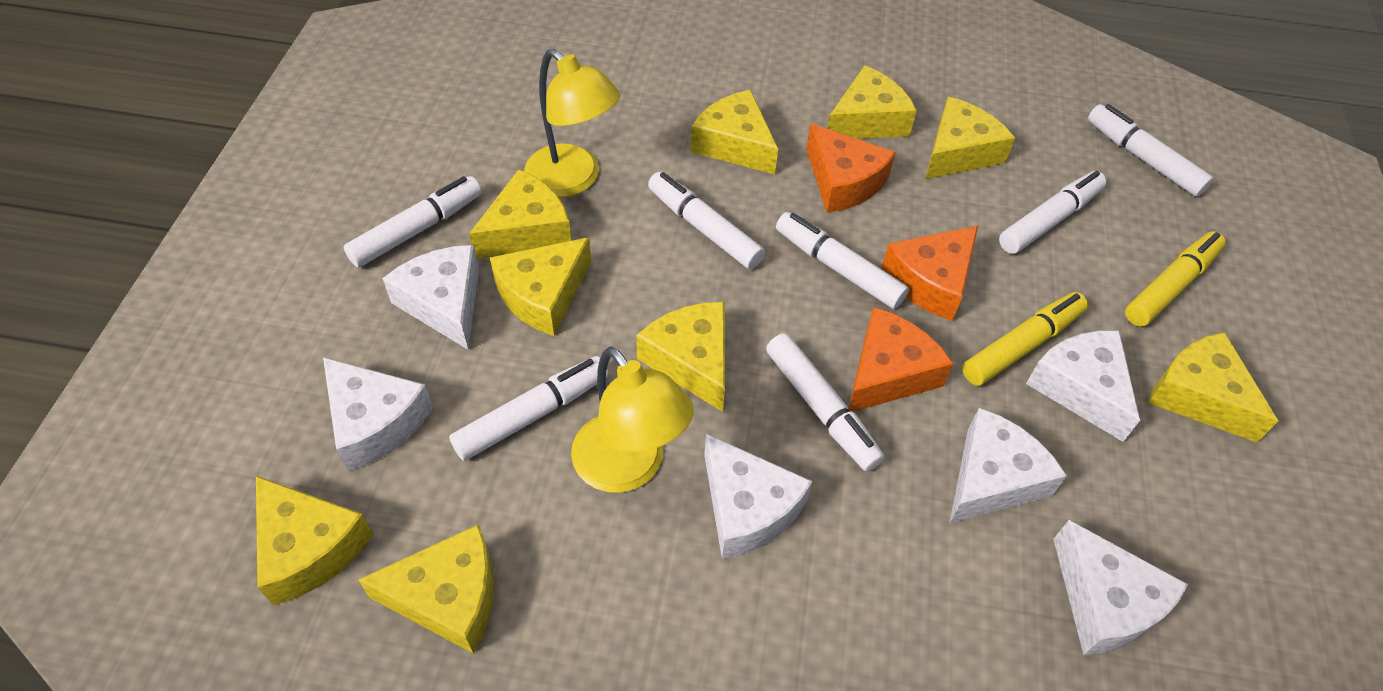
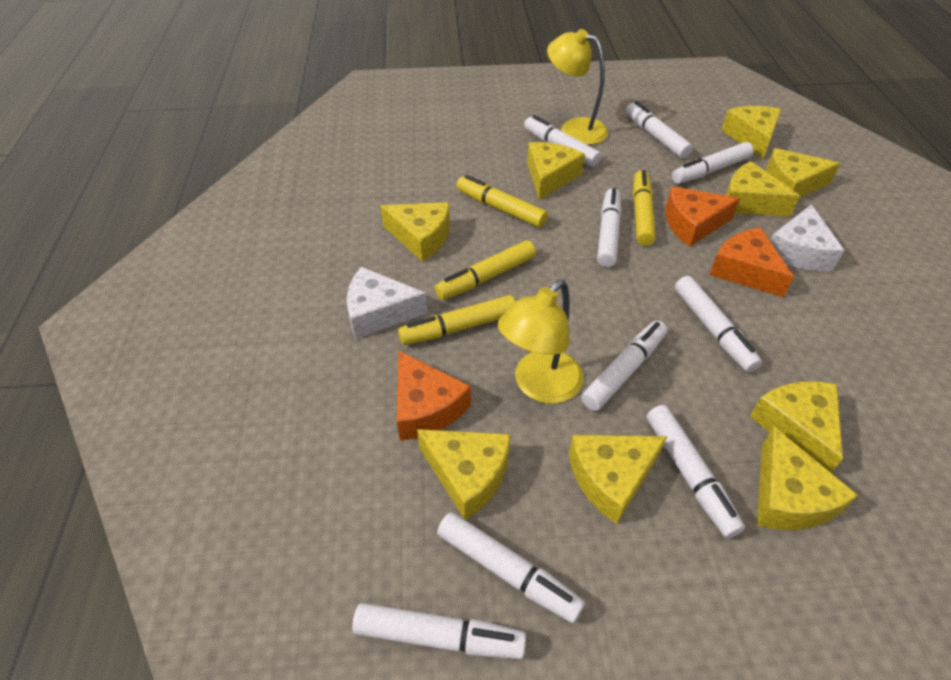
white cheese: 6 -> 2
white marker: 7 -> 9
yellow marker: 2 -> 4

